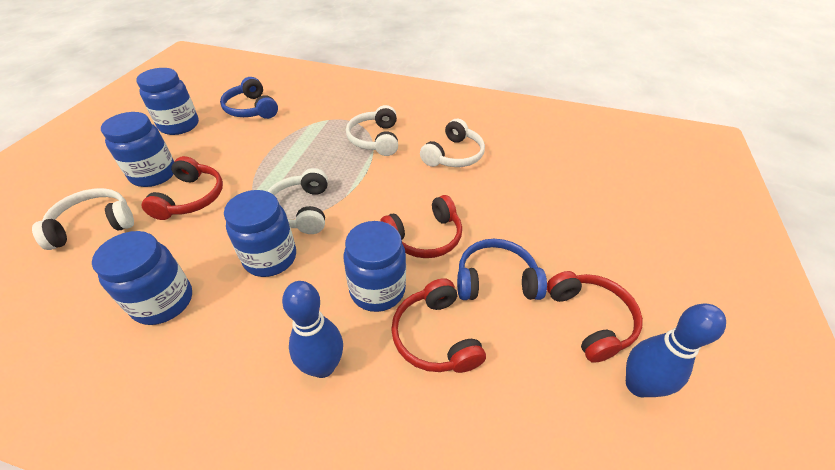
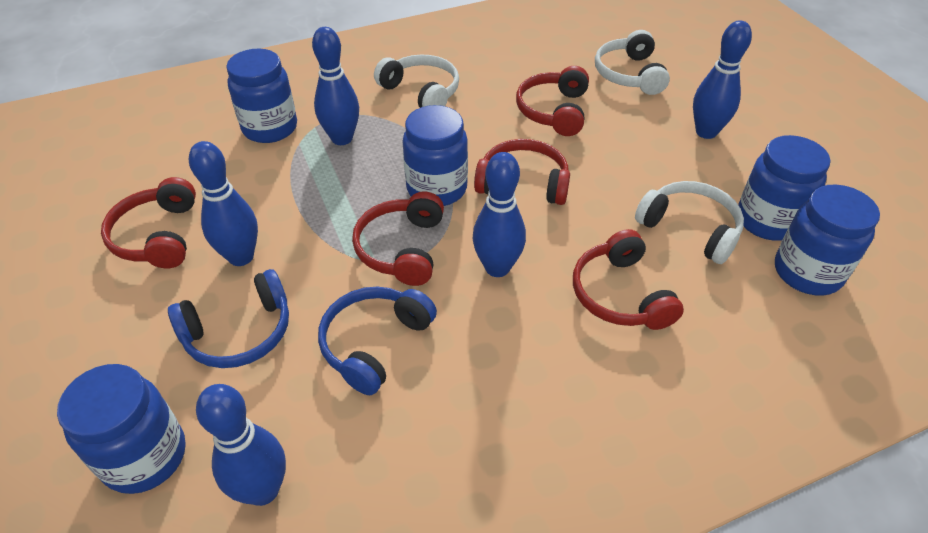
blue bowling pin: 2 -> 5
red headphones: 4 -> 5
white headphones: 4 -> 3

